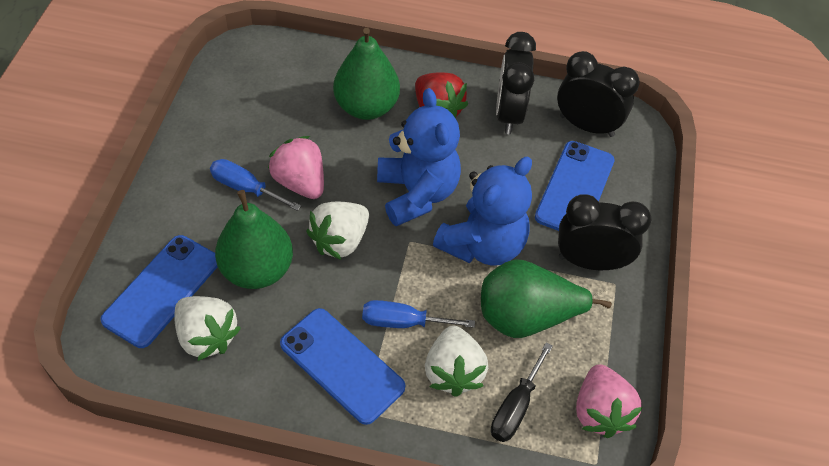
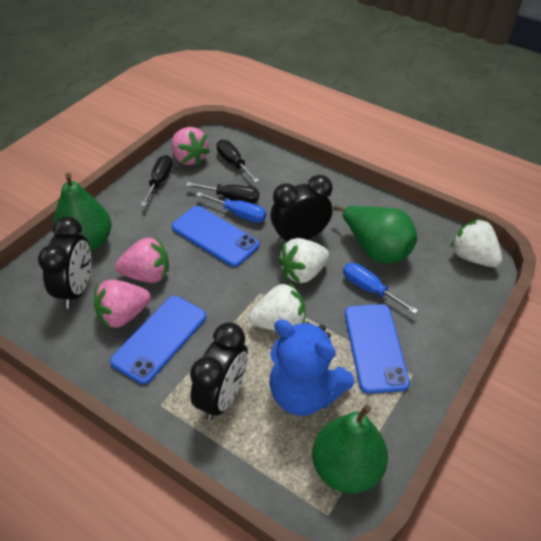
black screwdriver: 1 -> 3
blue teddy bear: 2 -> 1
pink strawberry: 2 -> 3
red strawberry: 1 -> 0

